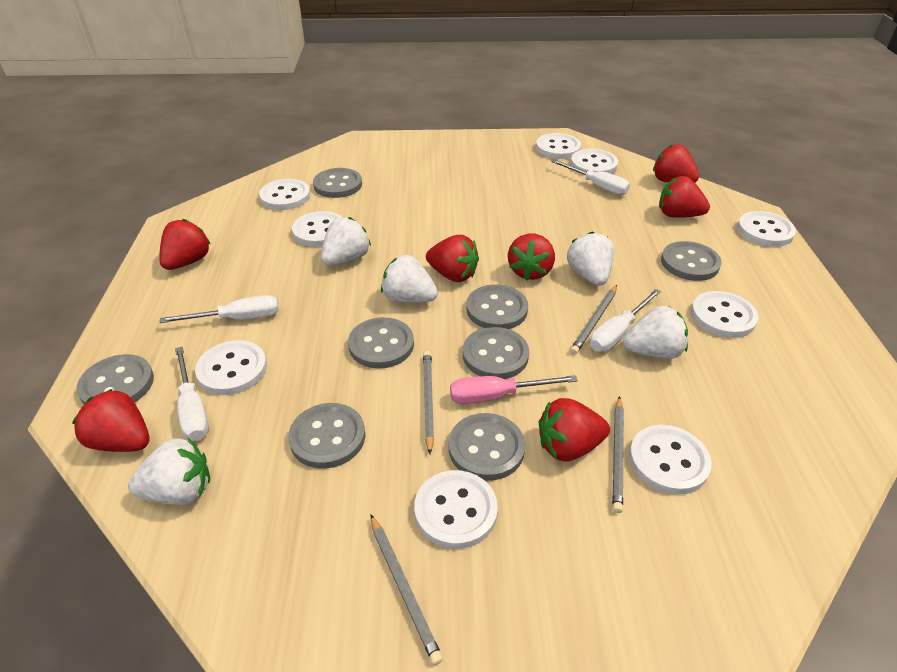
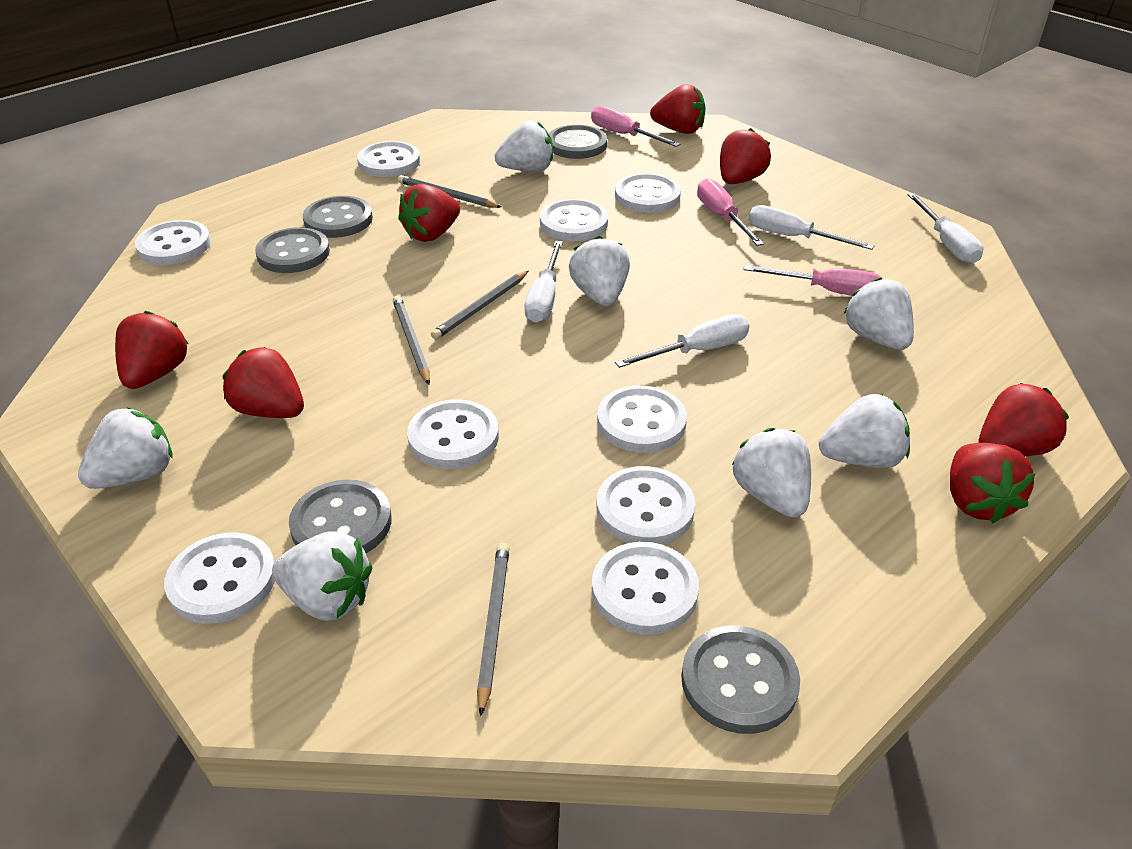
grey button: 8 -> 5
pink screwdriver: 1 -> 3
white strawberry: 5 -> 7

